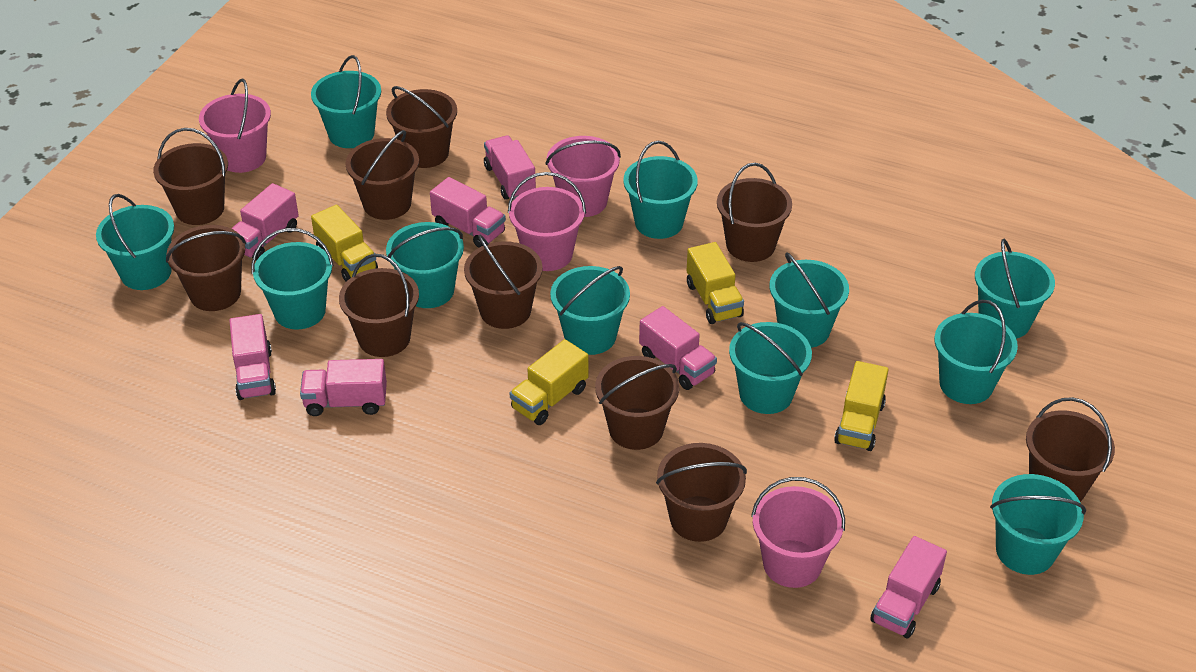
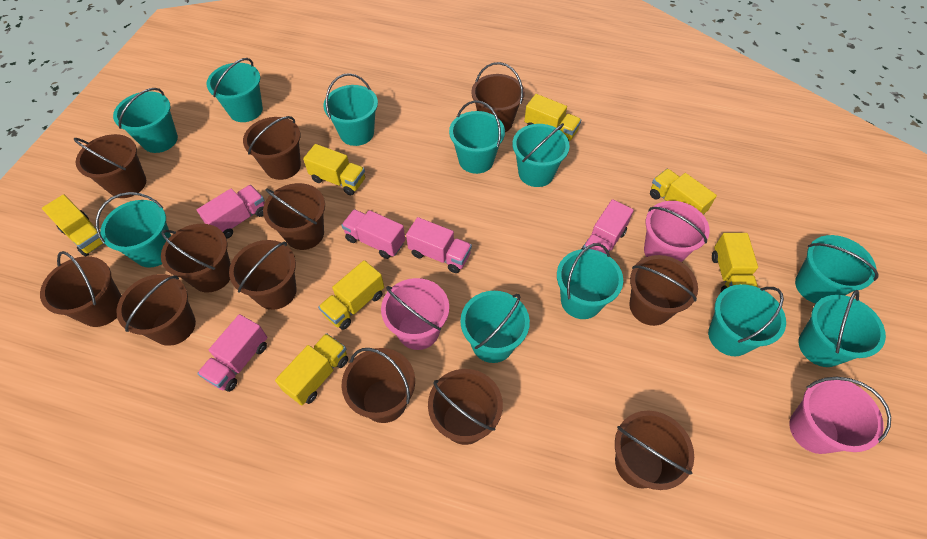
brown bucket: 10 -> 12
pink bucket: 4 -> 3
pink truck: 7 -> 5
yellow truck: 4 -> 7

